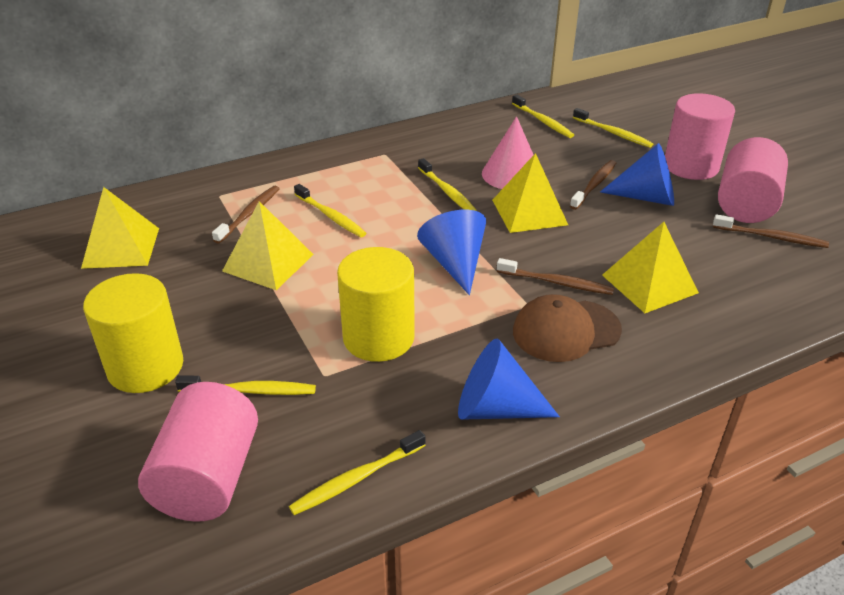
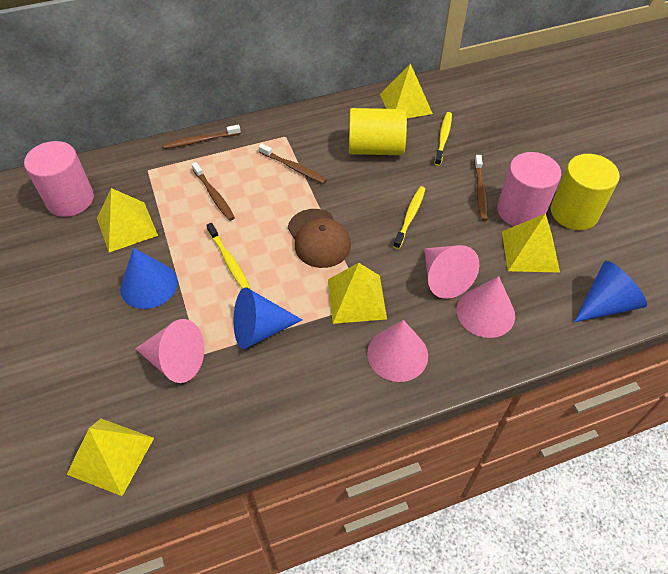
pink cone: 1 -> 4
pink cylinder: 3 -> 2
yellow pyramid: 4 -> 5
yellow toothbrush: 6 -> 3

